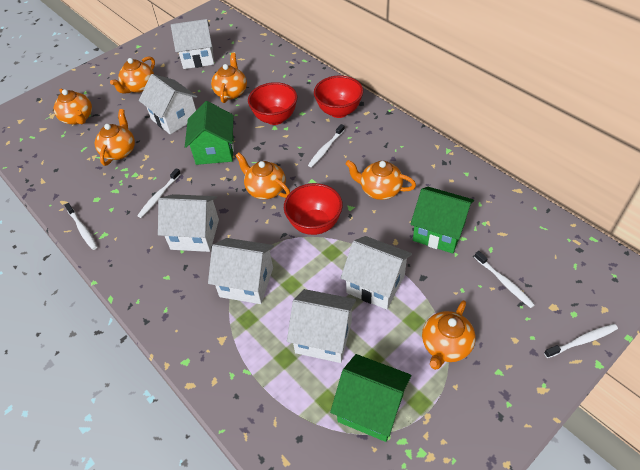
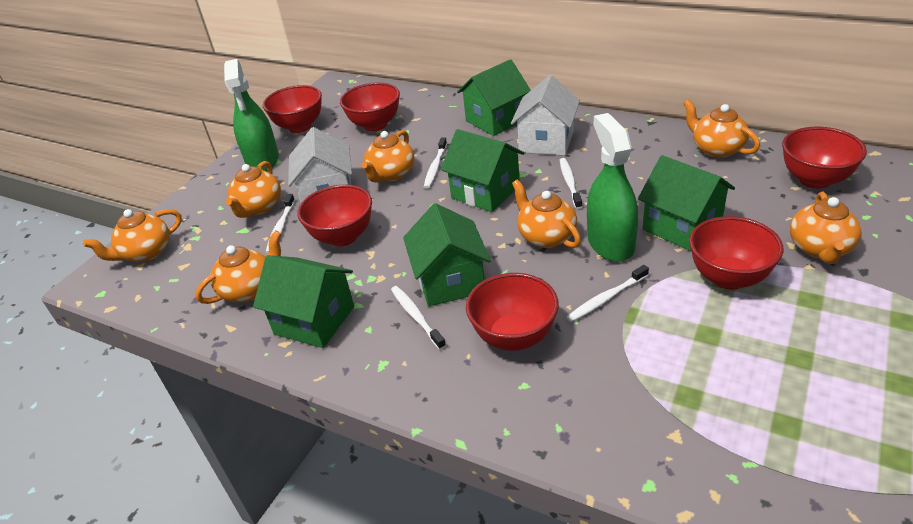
green house: 3 -> 5
green spray bottle: 0 -> 2
red bowl: 3 -> 6
white house: 6 -> 2

